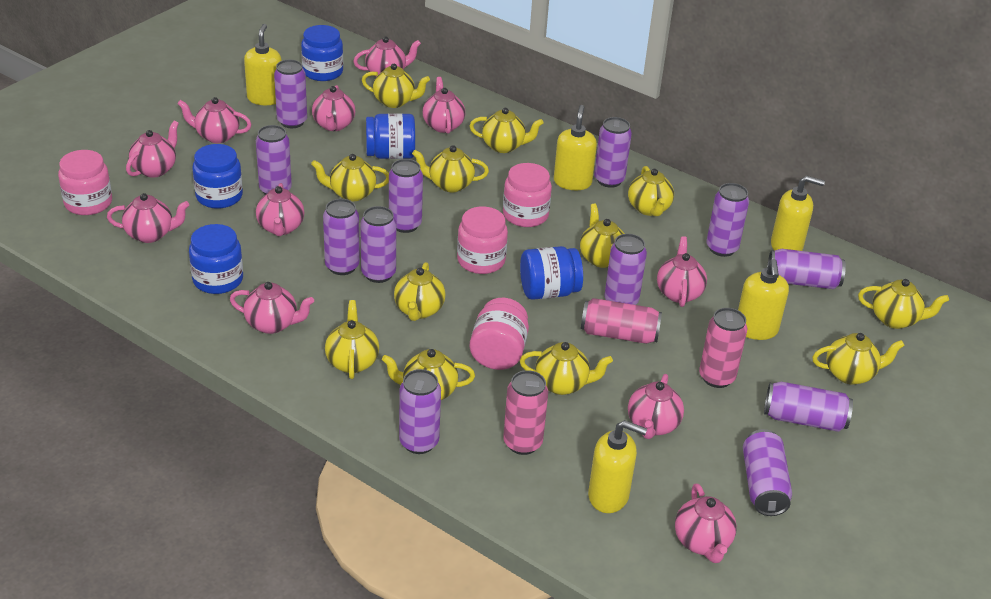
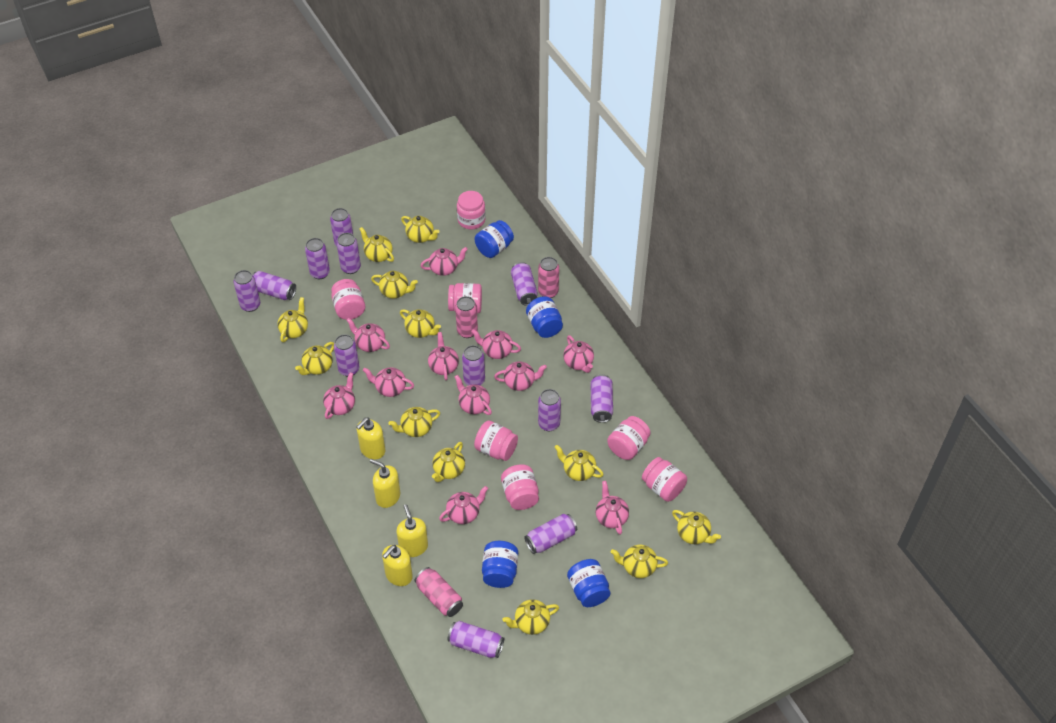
blue jar: 5 -> 4
pink jar: 4 -> 7
yellow soap dispenser: 5 -> 4

